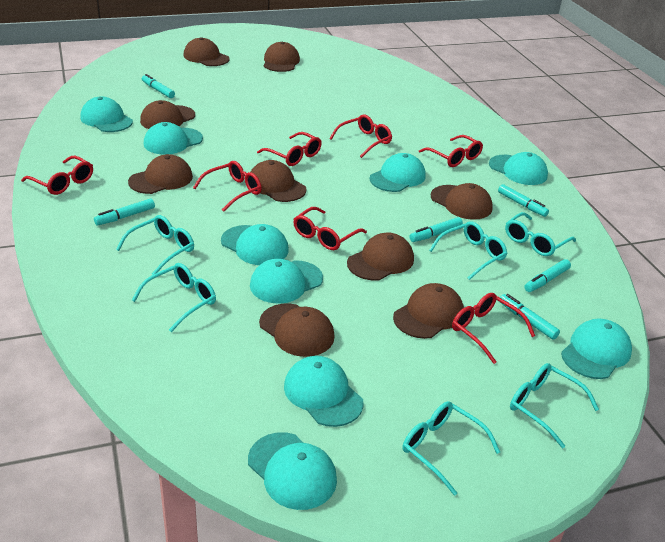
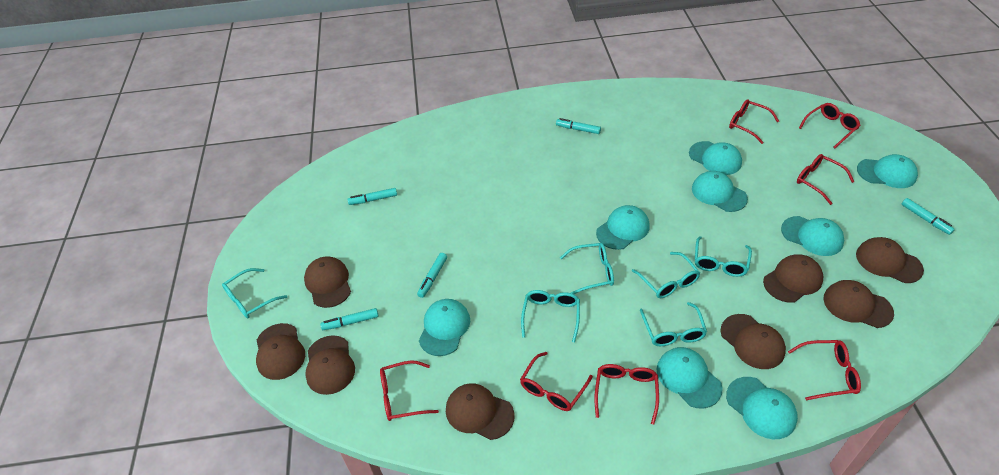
brown cap: 9 -> 8
turquoise cap: 9 -> 8
turquoise marker: 6 -> 5

